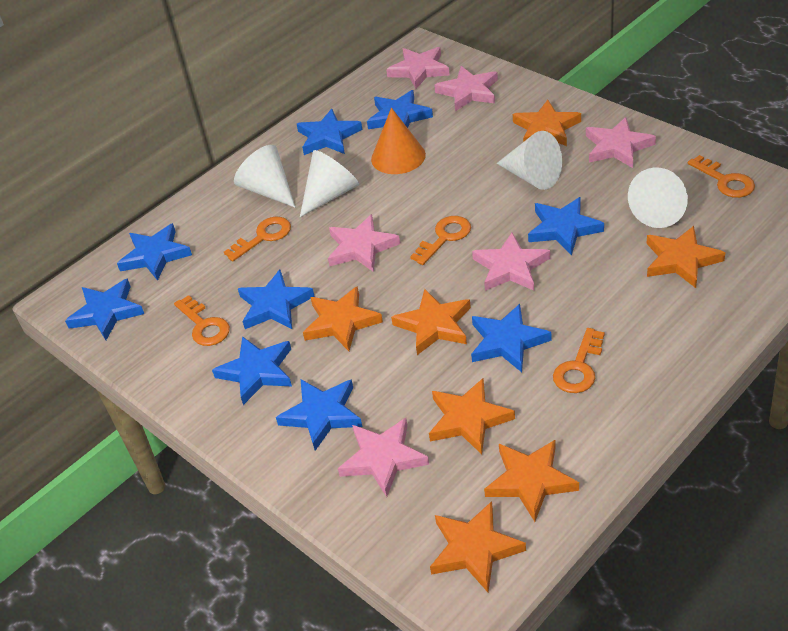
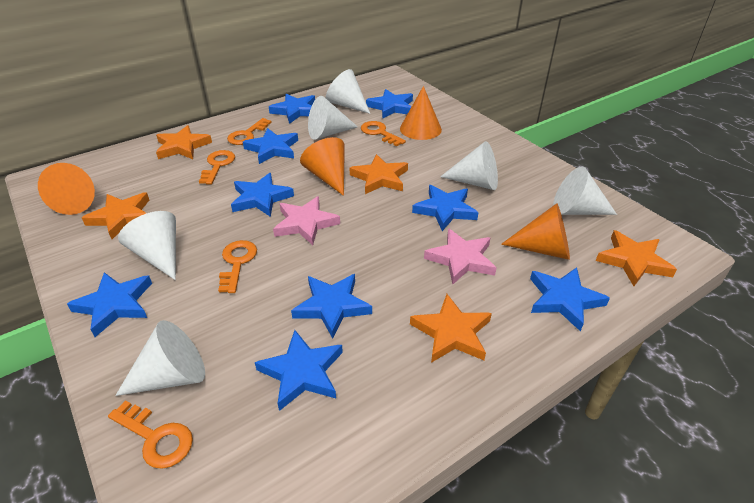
orange cone: 1 -> 4
orange star: 7 -> 5
pink star: 6 -> 2
white cone: 4 -> 6

